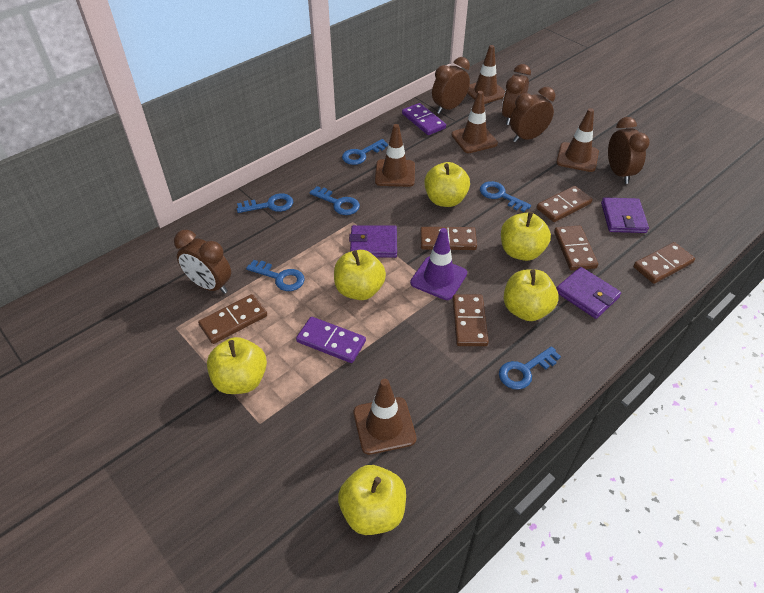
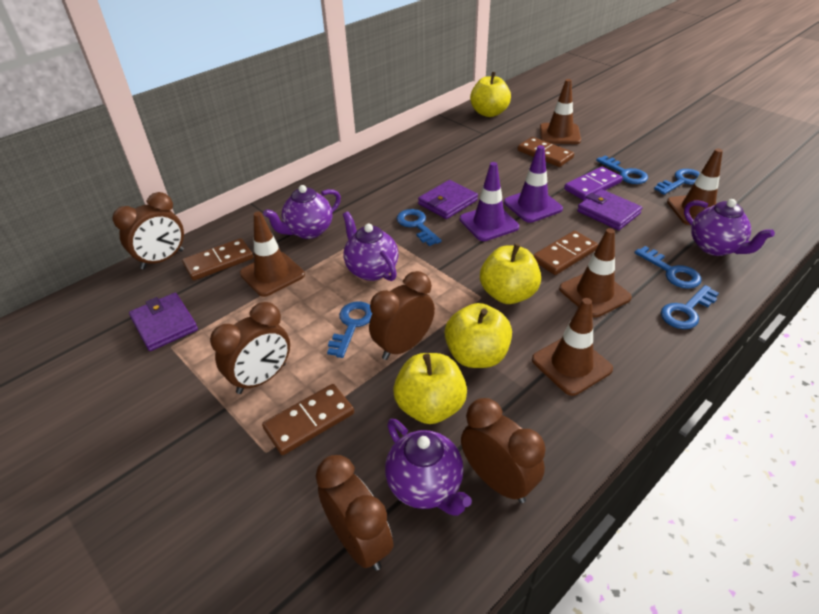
brown domino: 6 -> 4
purple domino: 2 -> 1
purple teapot: 0 -> 4
purple traffic cone: 1 -> 2
yellow apple: 6 -> 4

